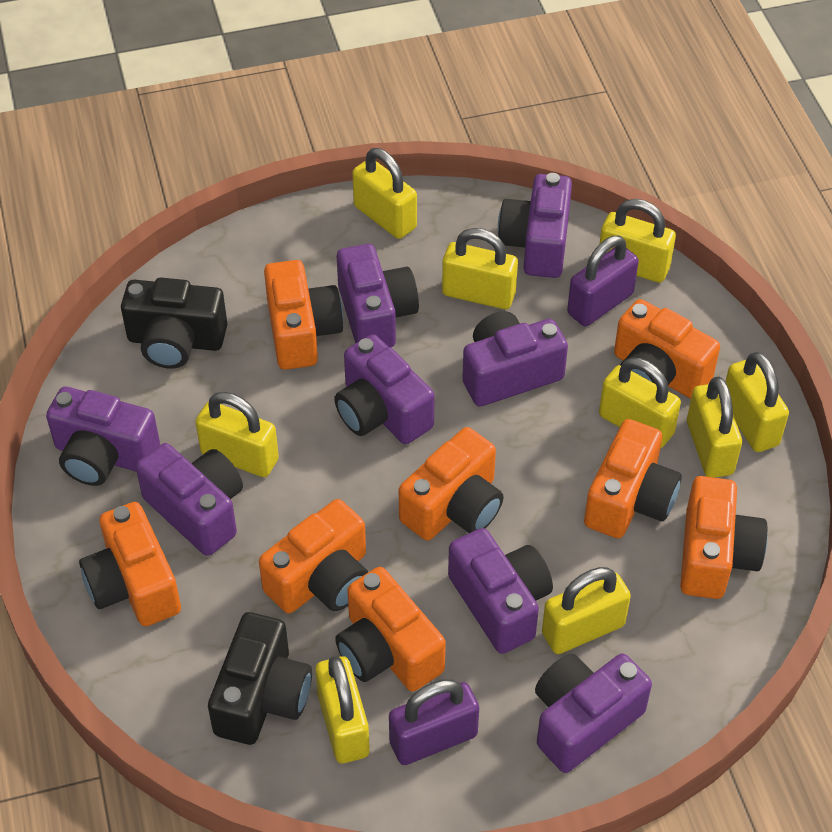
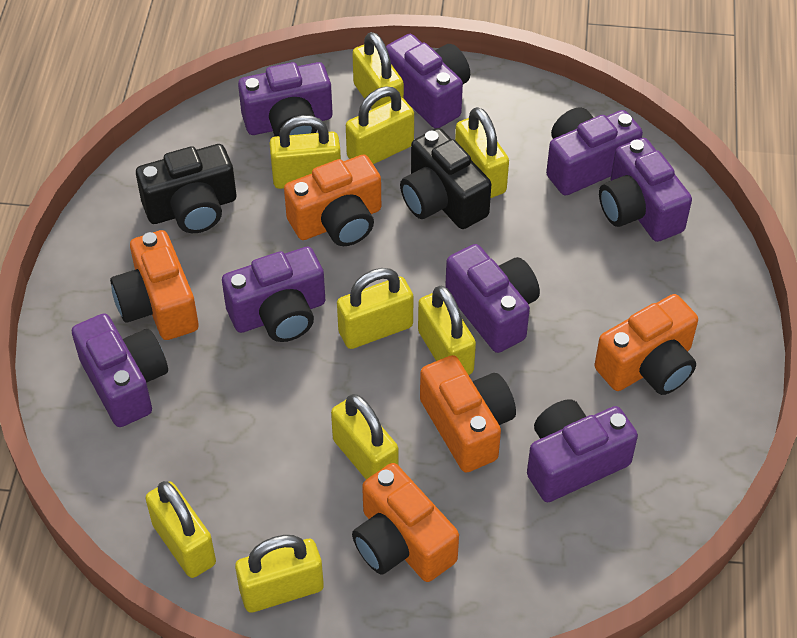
orange camera: 8 -> 5
purple padlock: 2 -> 0

